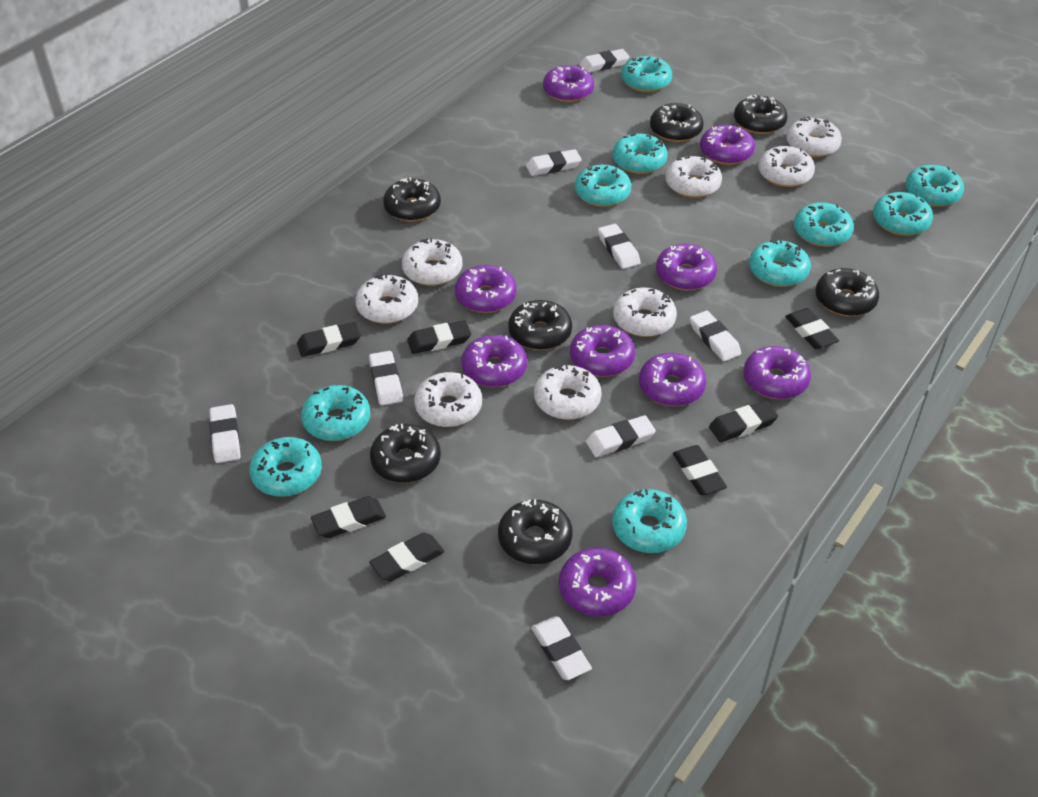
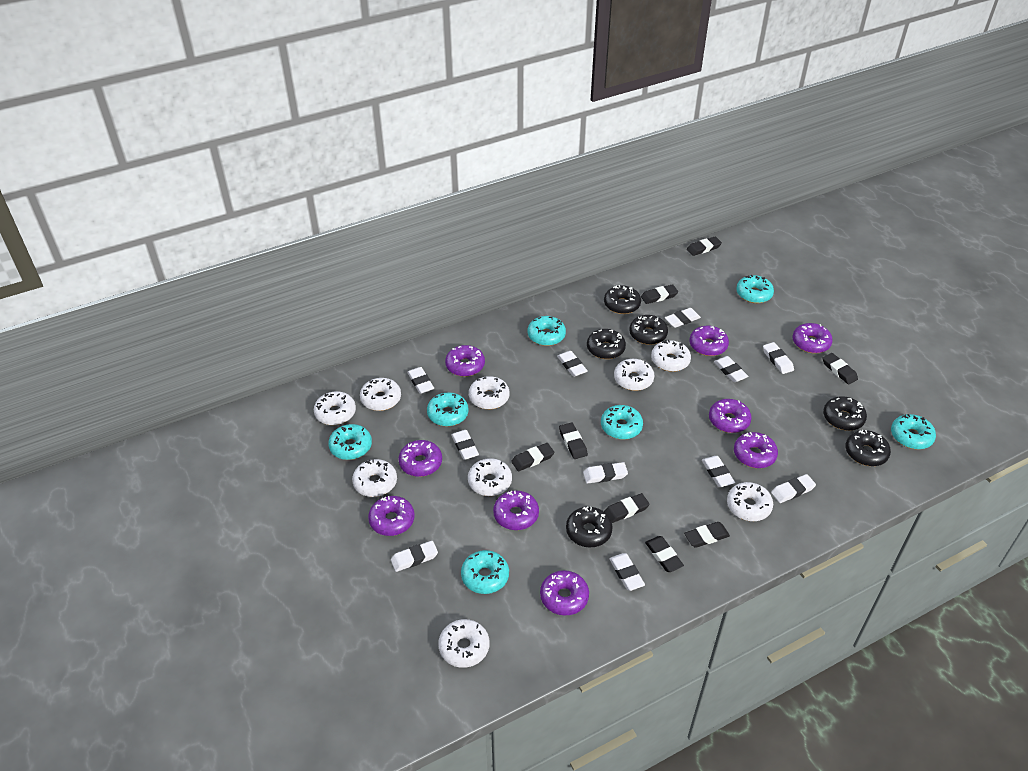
black donut: 7 -> 6
black eraser: 7 -> 8
turquoise donut: 10 -> 7
white donut: 8 -> 9
white eraser: 8 -> 11

